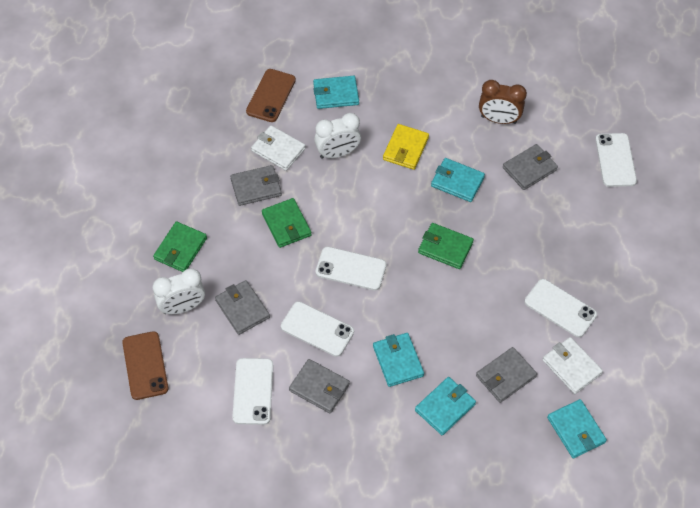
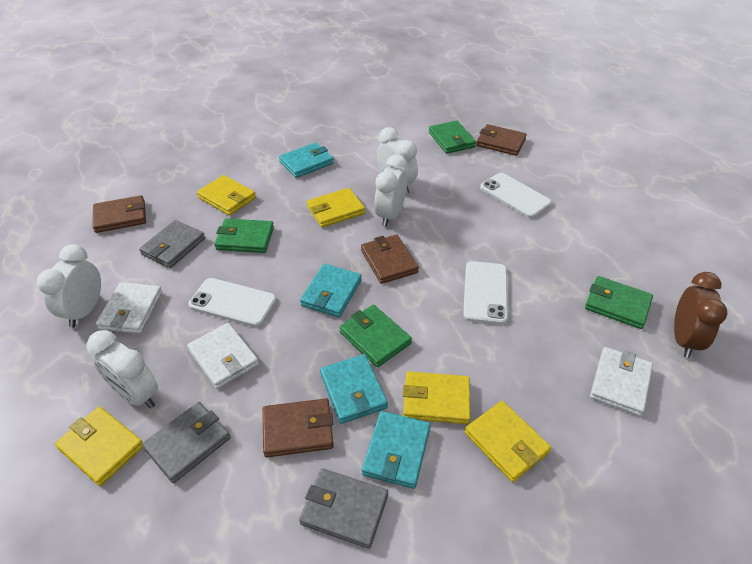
brown phone: 2 -> 0
brown wallet: 0 -> 4
green wallet: 3 -> 4
grey wallet: 5 -> 3
turquoise wallet: 5 -> 4
white clock: 2 -> 4
white phone: 5 -> 3
white wallet: 2 -> 3
yellow wallet: 1 -> 5

